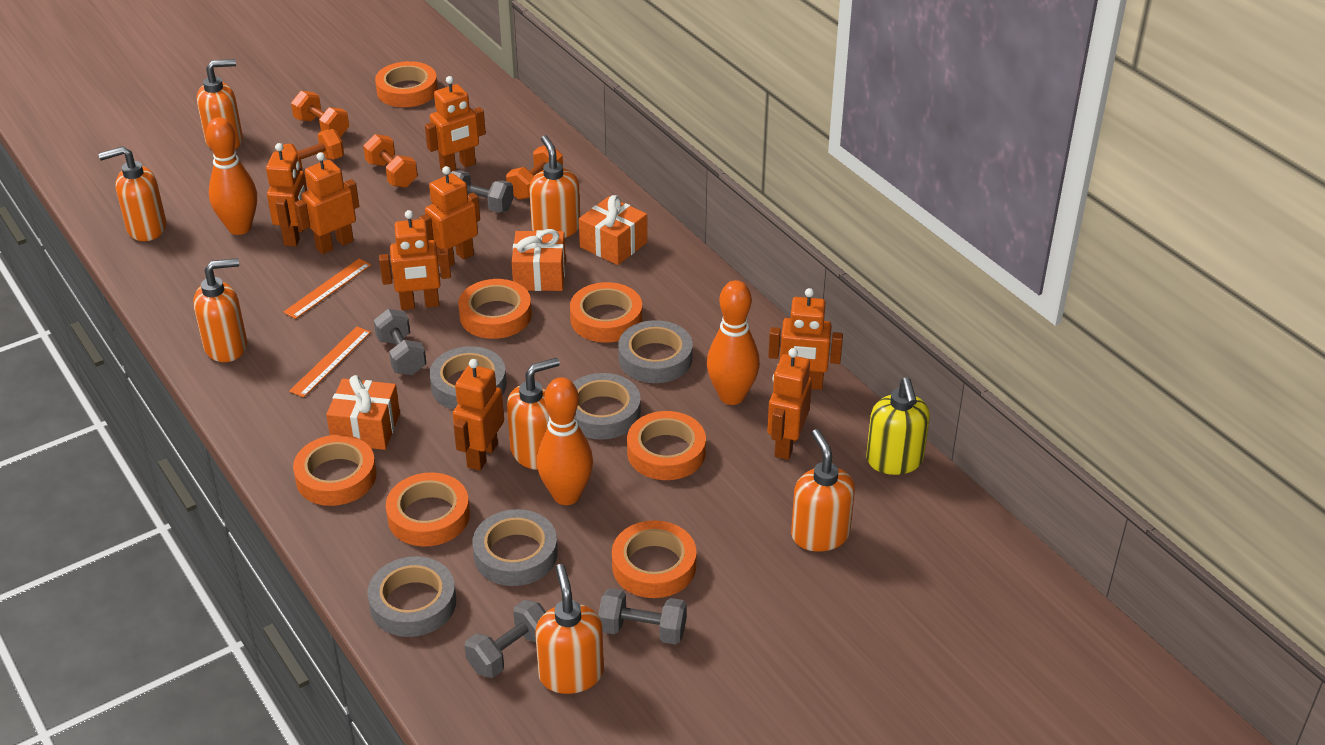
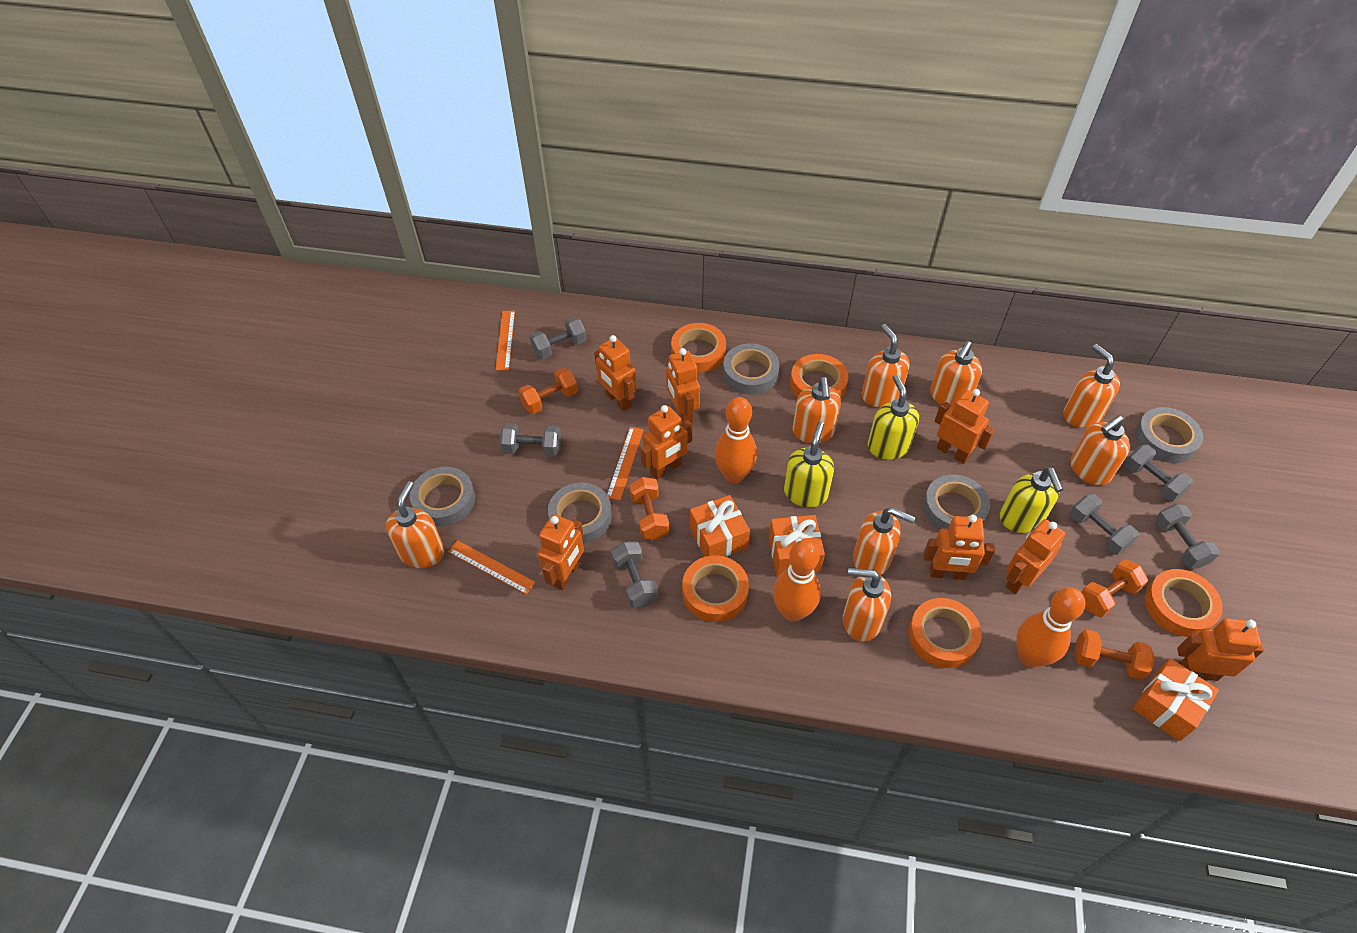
grey dumbbell: 4 -> 6
orange ruler: 2 -> 3
orange soap dispenser: 7 -> 8
orange tape: 7 -> 5
yellow soap dispenser: 1 -> 3

